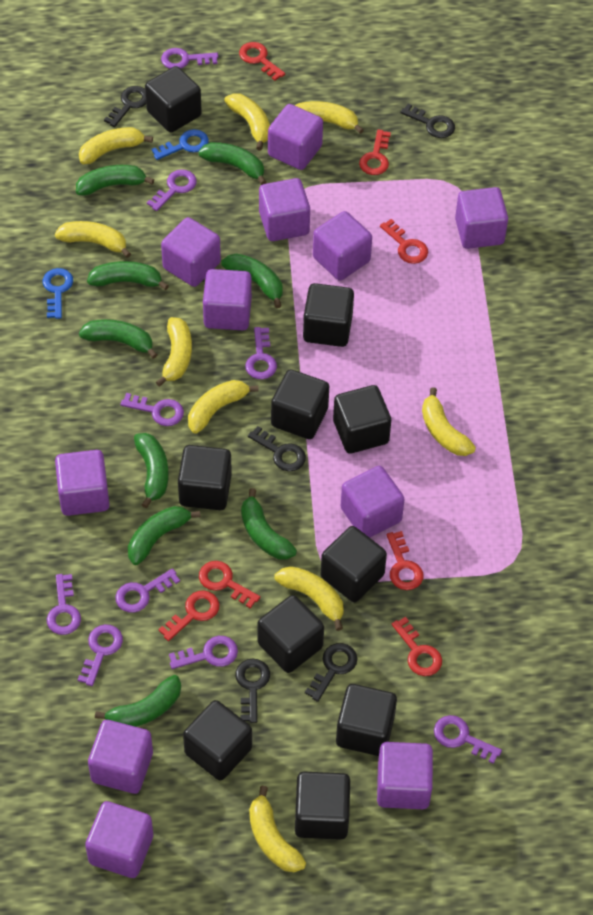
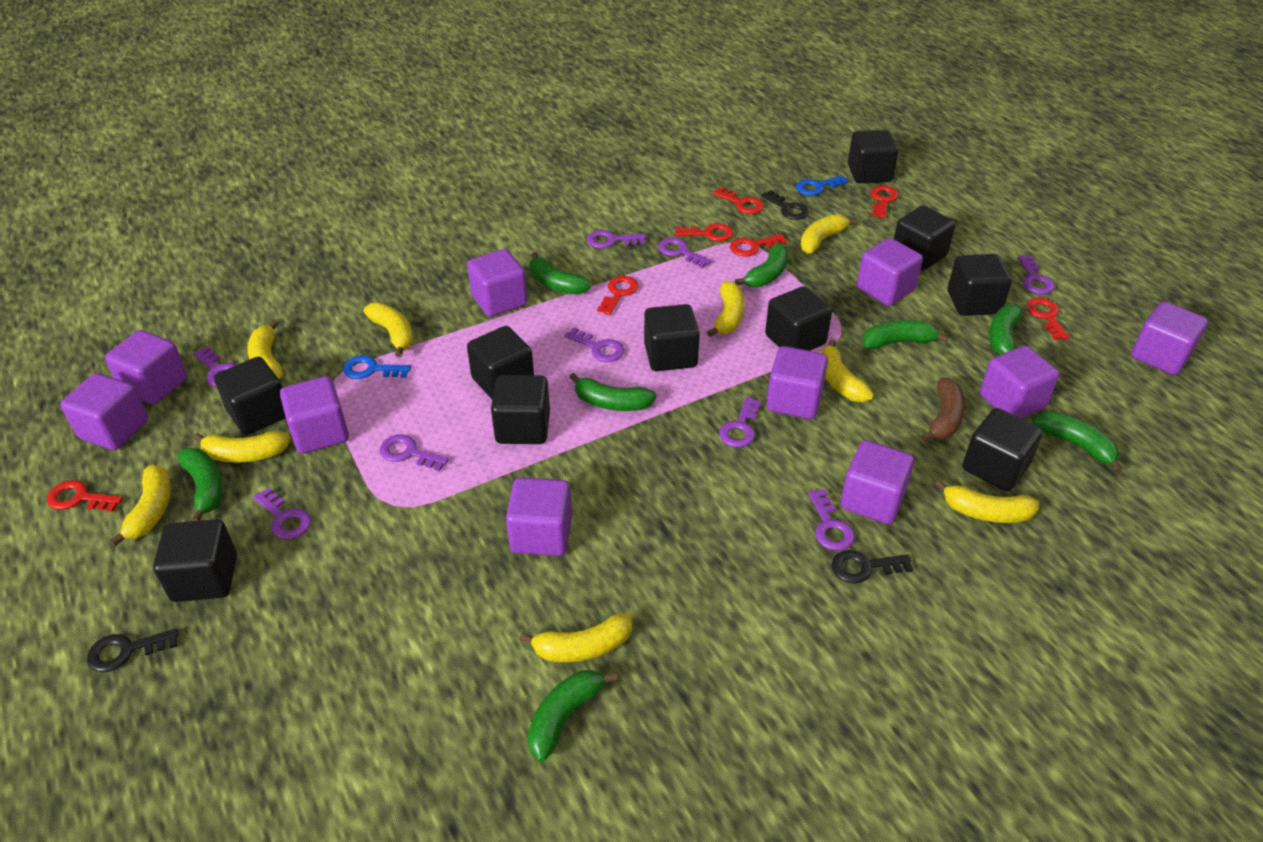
black key: 5 -> 3
brown banana: 0 -> 1
green banana: 9 -> 8
purple cube: 11 -> 10

